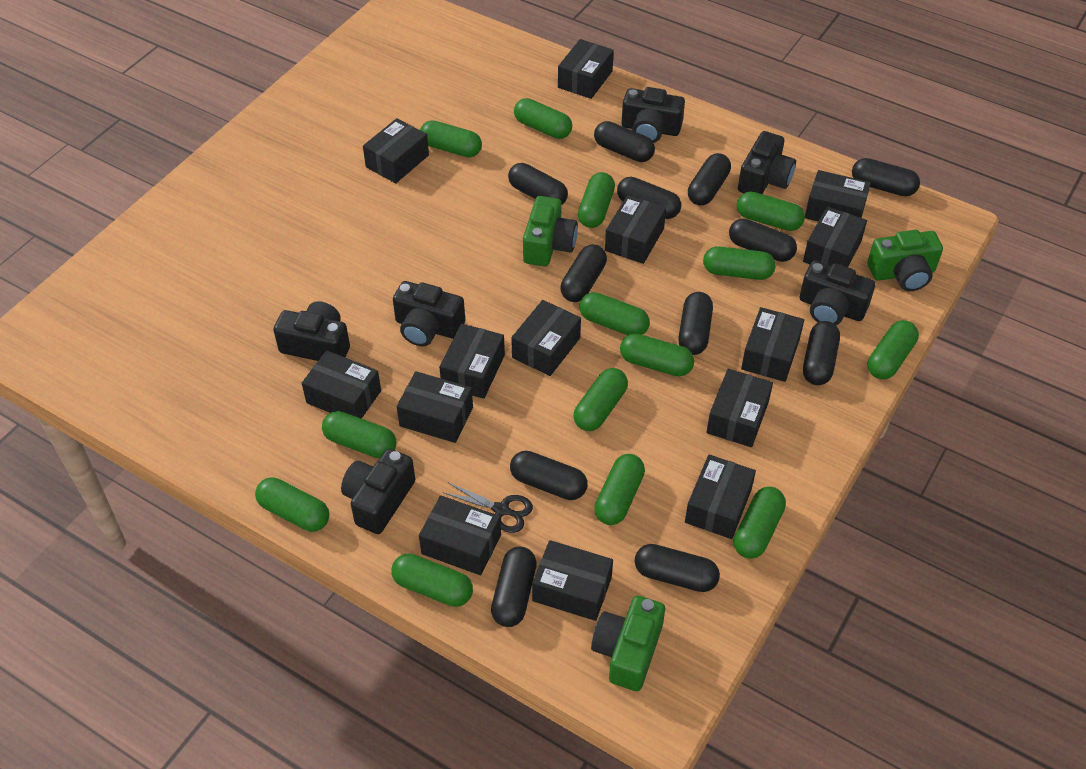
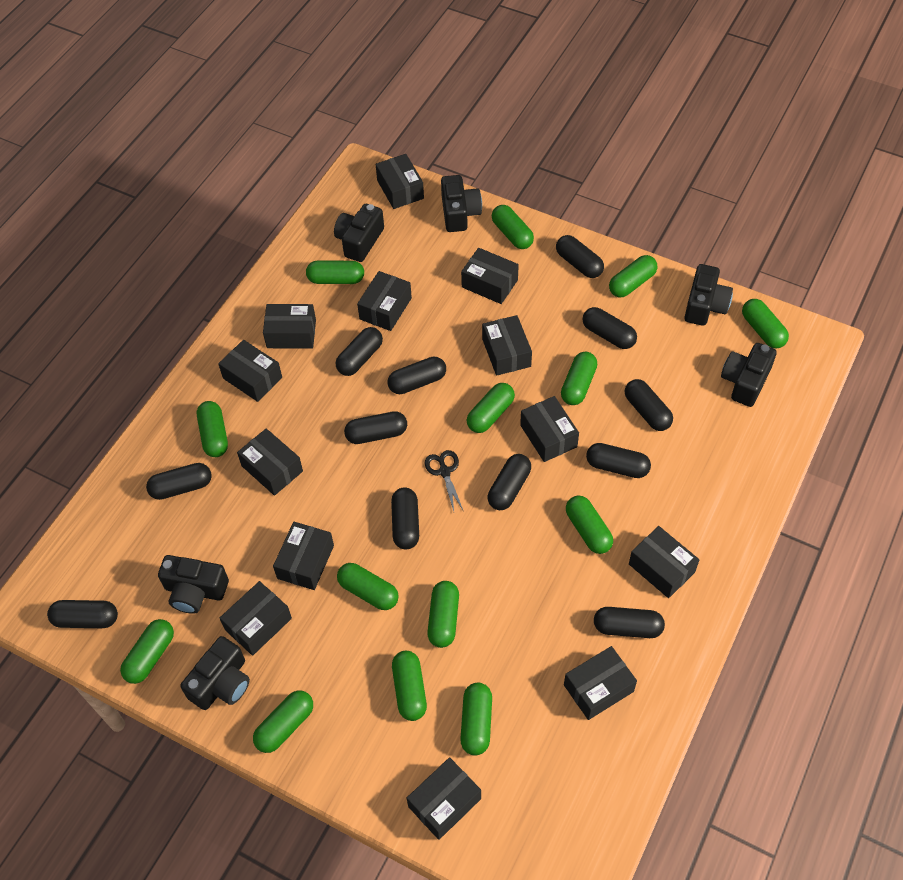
black box: 14 -> 13
green camera: 3 -> 0

